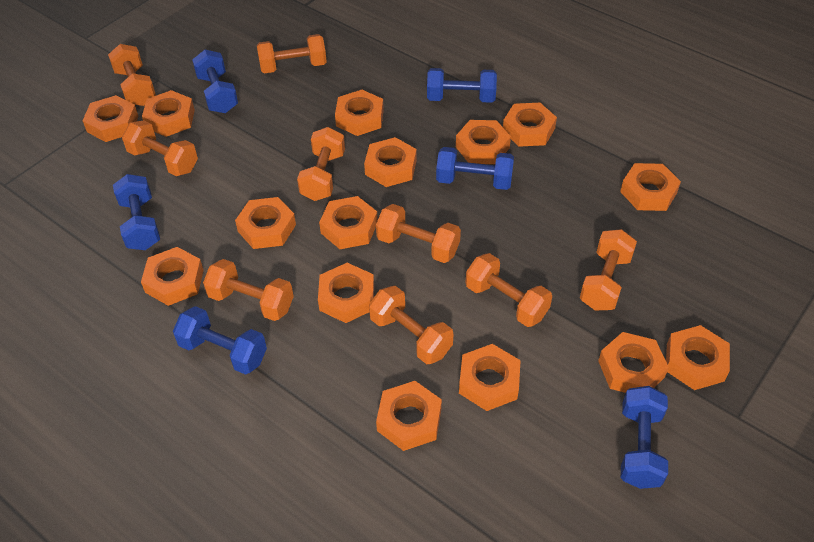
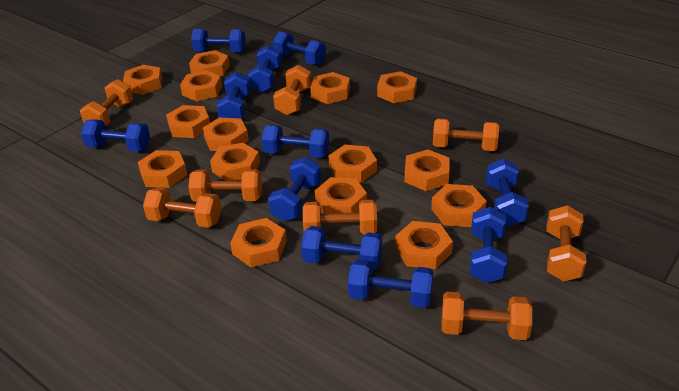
blue dumbbell: 6 -> 11
orange dumbbell: 9 -> 8

